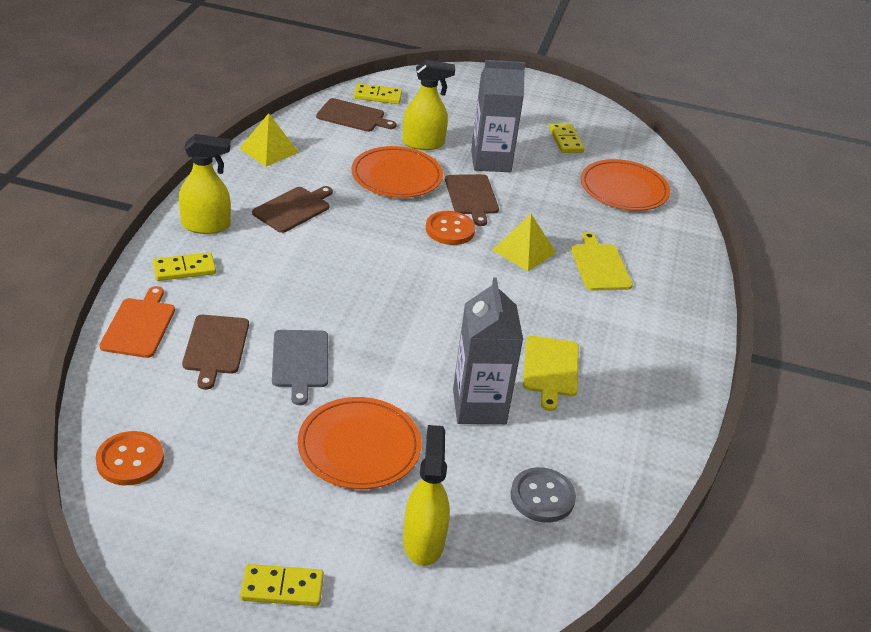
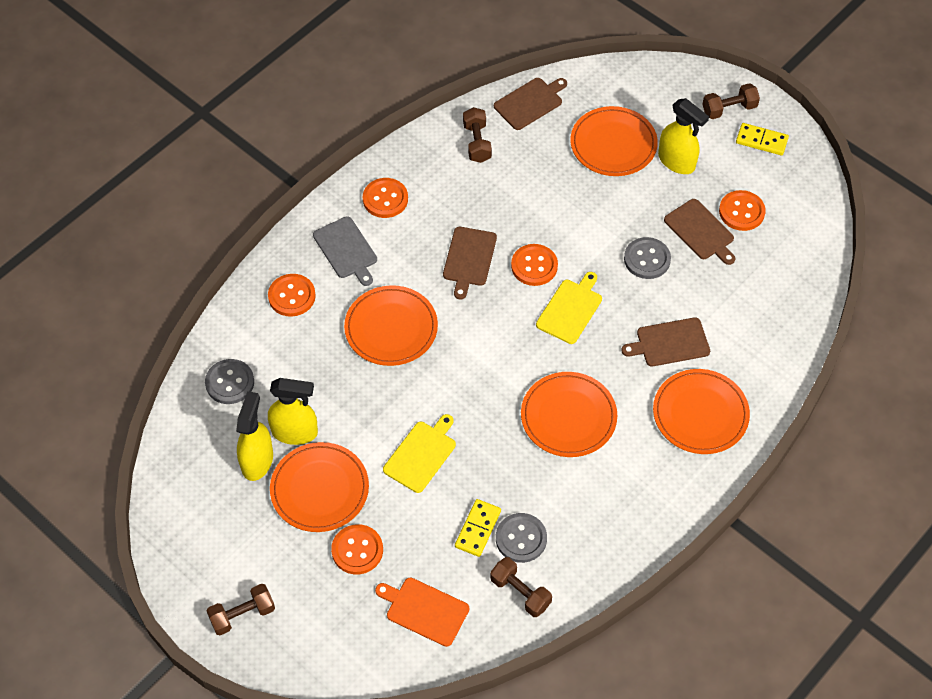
brown dumbbell: 0 -> 4
grey button: 1 -> 3
grey carton: 2 -> 0
orange button: 2 -> 5
orange plate: 3 -> 5
yellow domino: 4 -> 2
yellow pyramid: 2 -> 0

